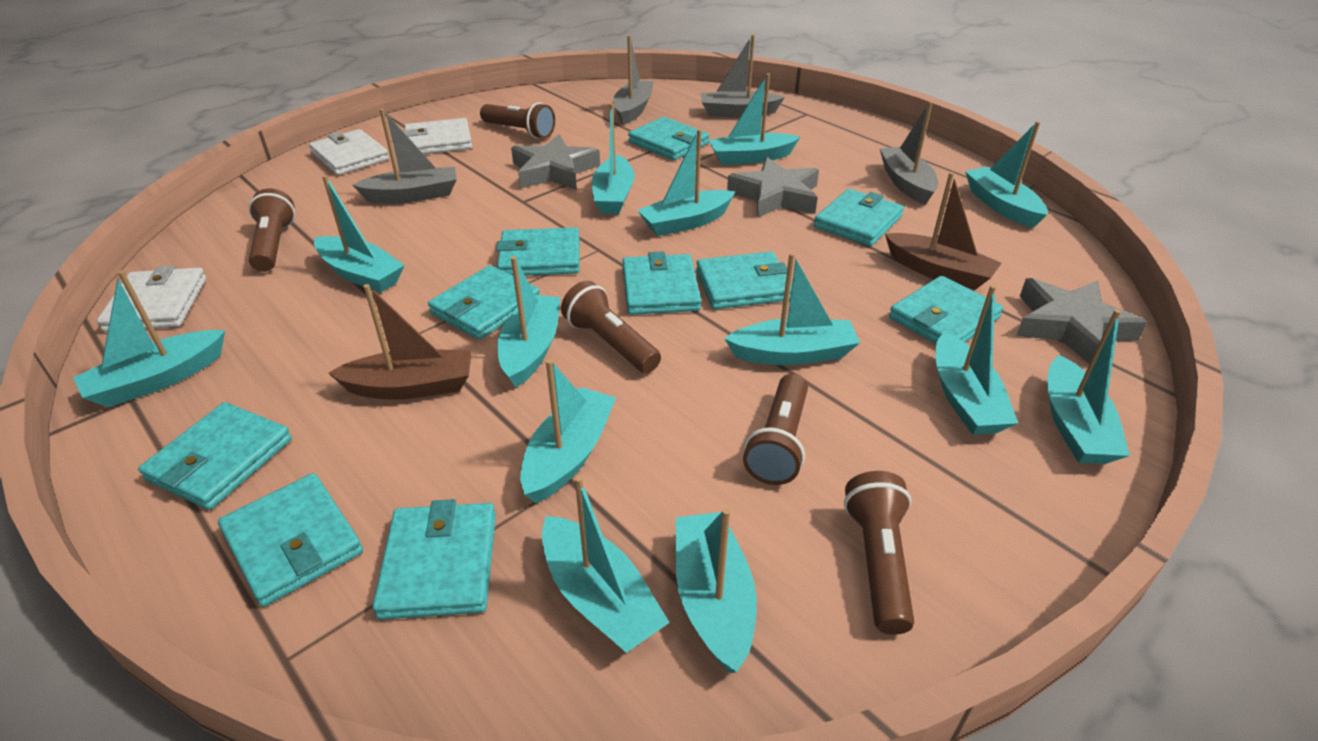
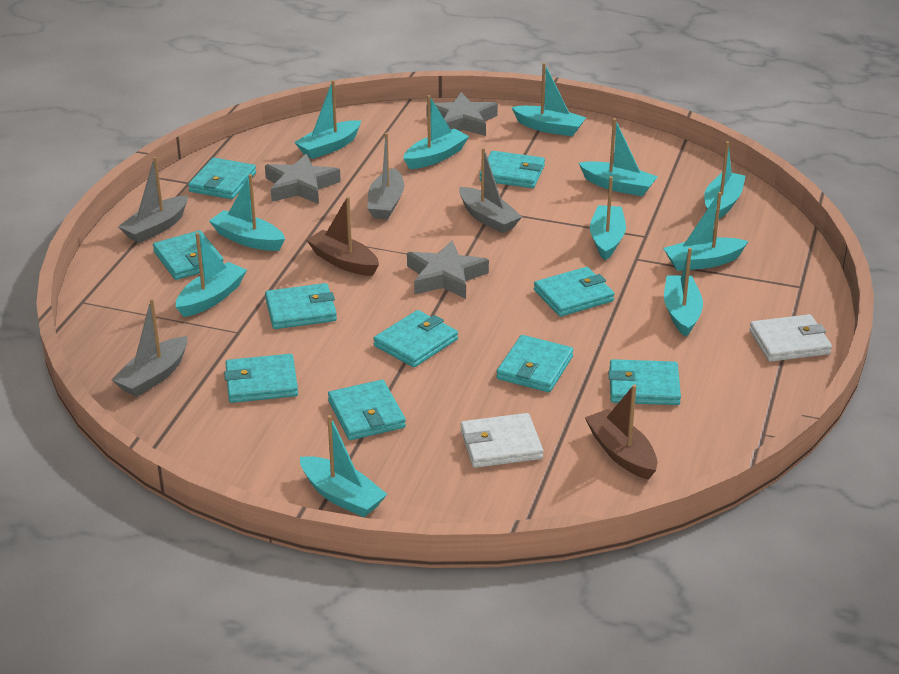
brown flashlight: 5 -> 0
turquoise boat: 13 -> 11
white wallet: 3 -> 2

